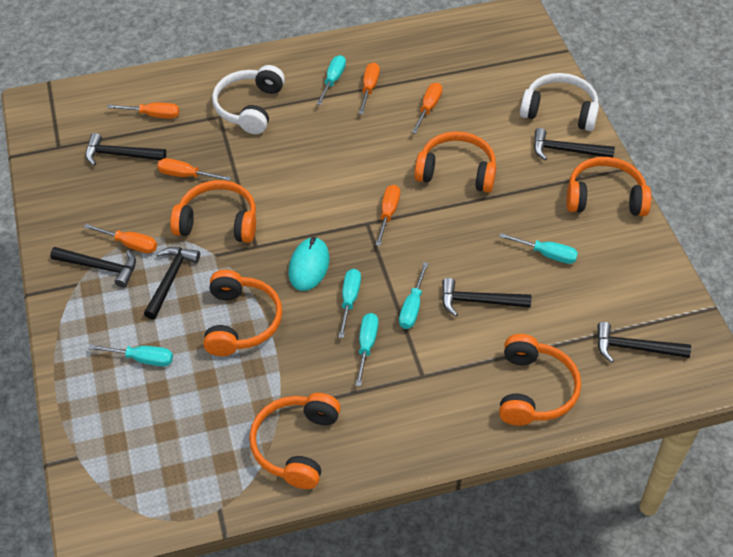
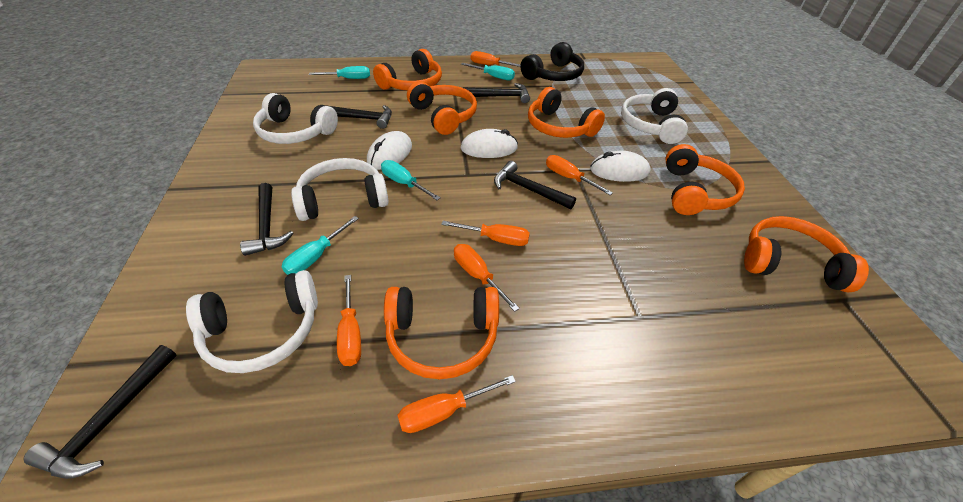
black hammer: 6 -> 5
black headphones: 0 -> 1
turquoise mouse: 1 -> 0
turquoise screwdriver: 6 -> 4
white headphones: 2 -> 4
white mouse: 0 -> 3

